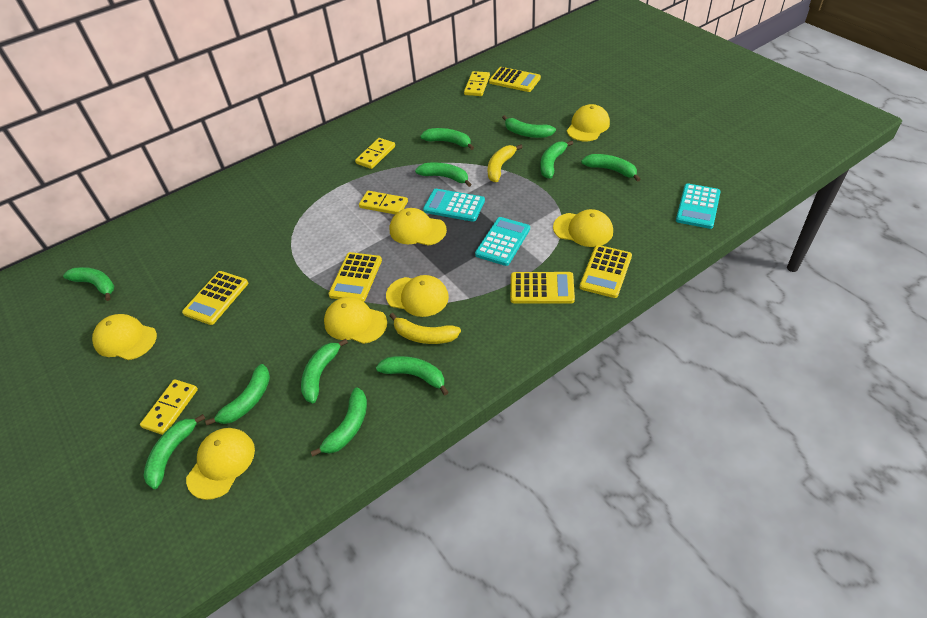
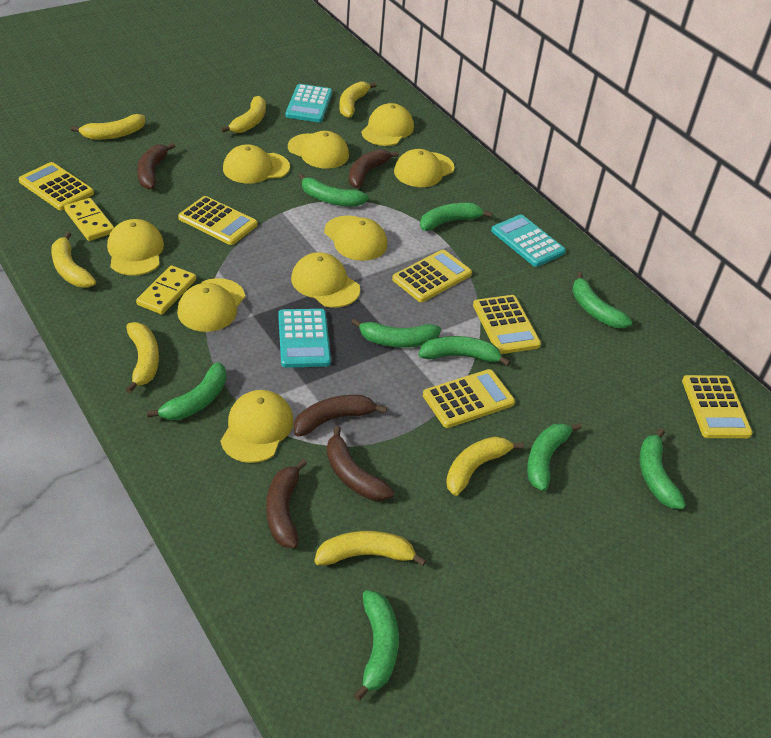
brown banana: 0 -> 5
green banana: 11 -> 9
yellow banana: 2 -> 7
yellow calculator: 5 -> 6
yellow cap: 7 -> 9
yellow domino: 4 -> 2

